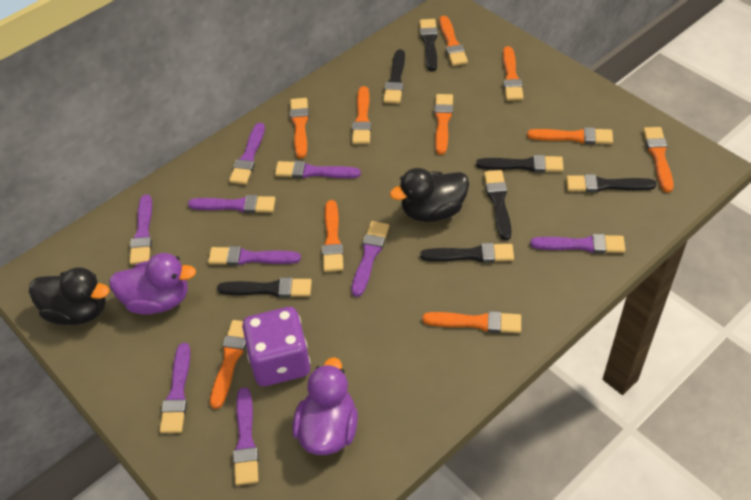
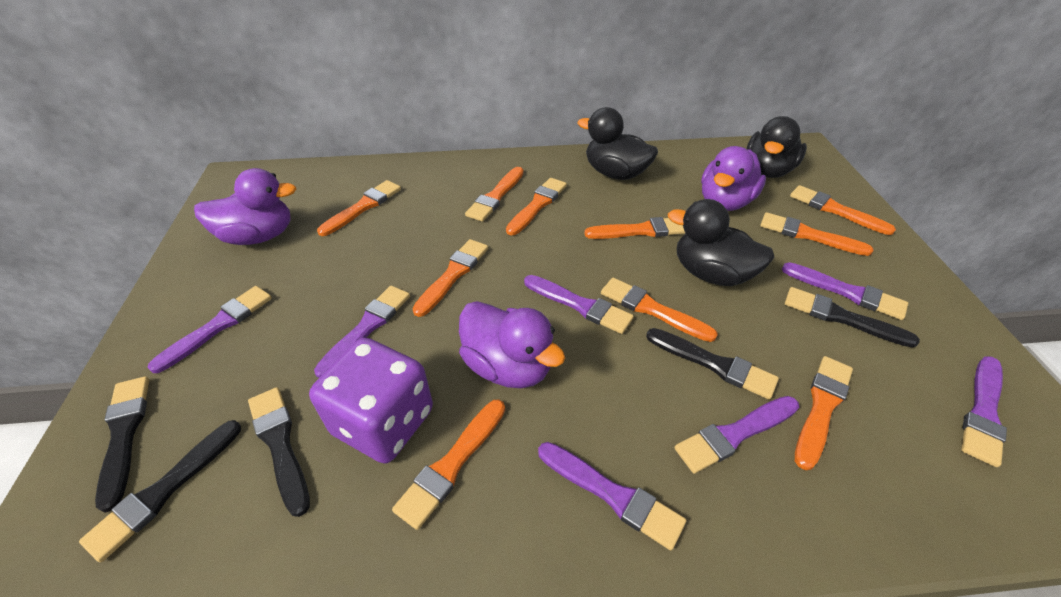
black brush: 7 -> 5
black duck: 2 -> 3
purple brush: 9 -> 7
purple duck: 2 -> 3

